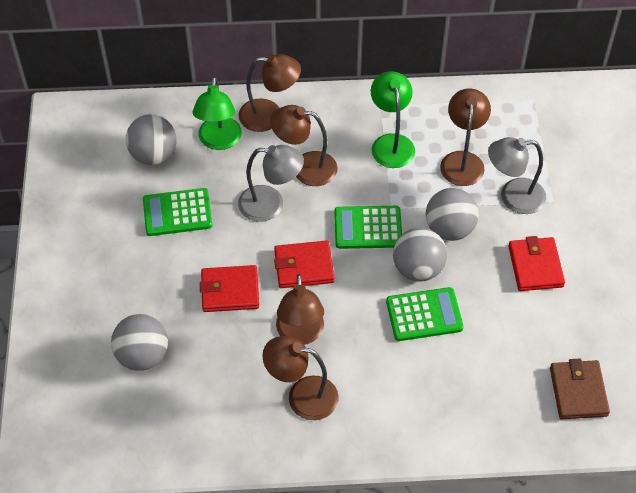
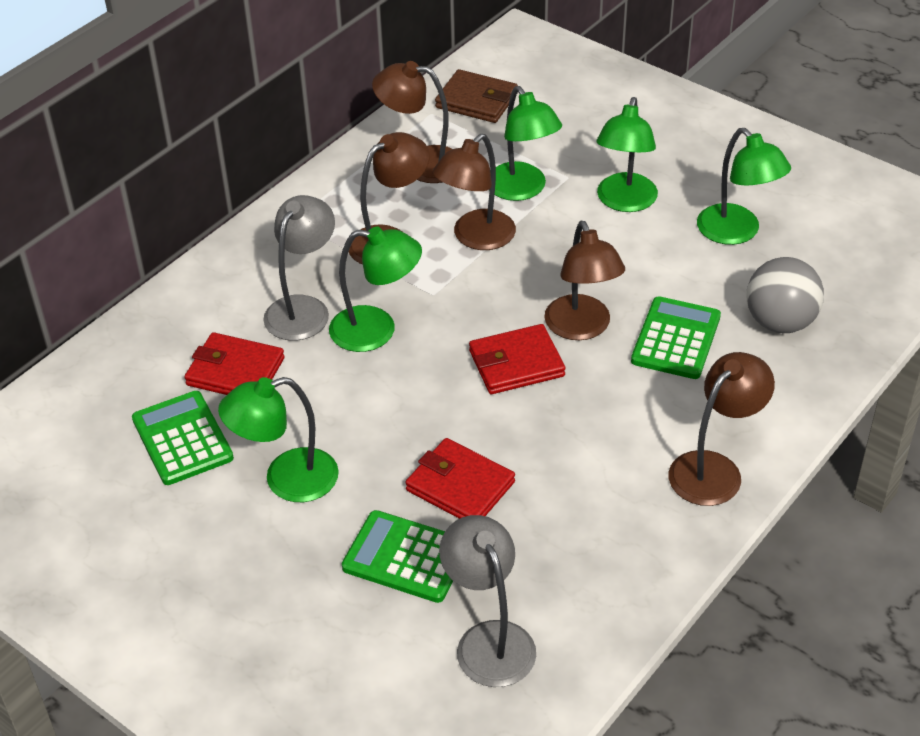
green lamp: 2 -> 5
grey ball: 4 -> 1

